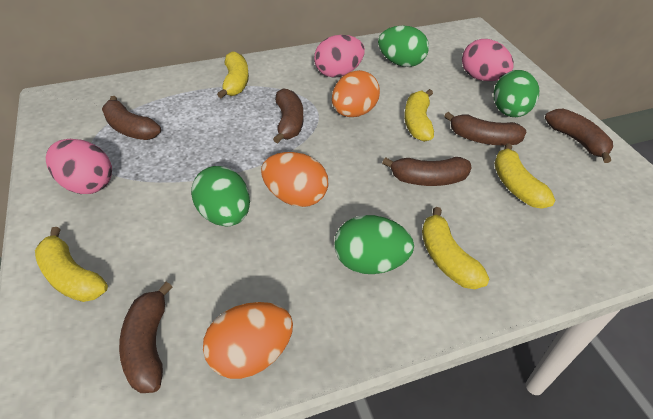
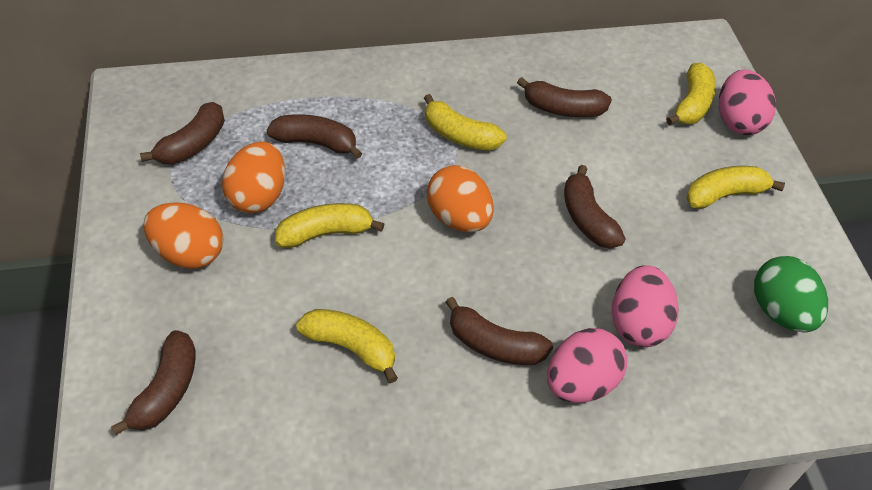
green egg: 4 -> 1

